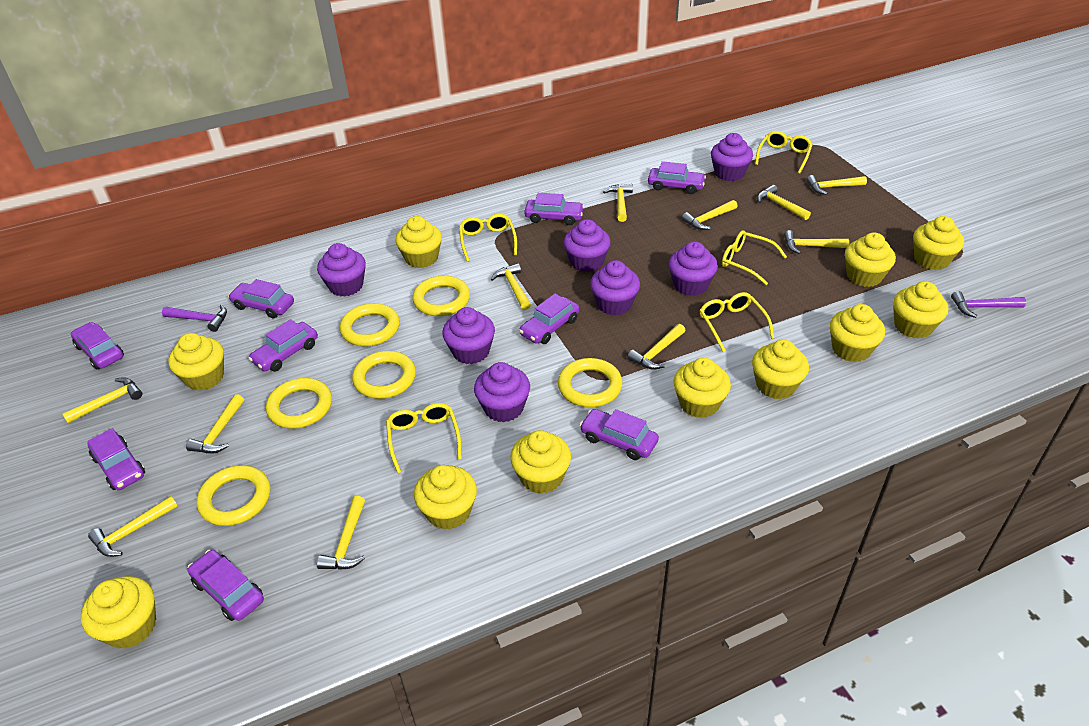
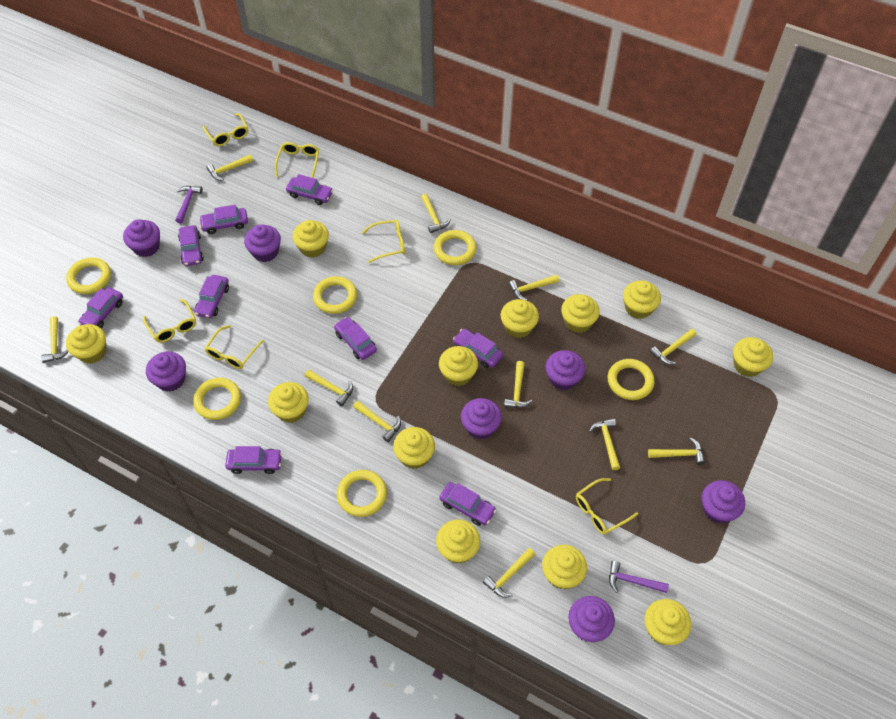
yellow cupcake: 11 -> 12
yellow glasses: 5 -> 6

